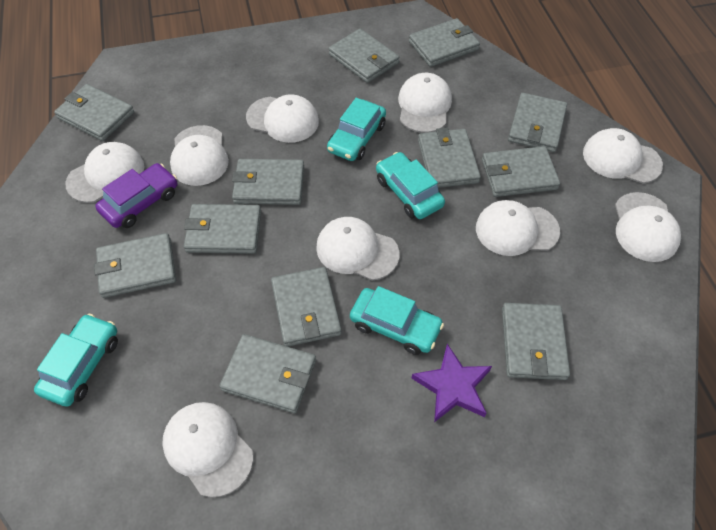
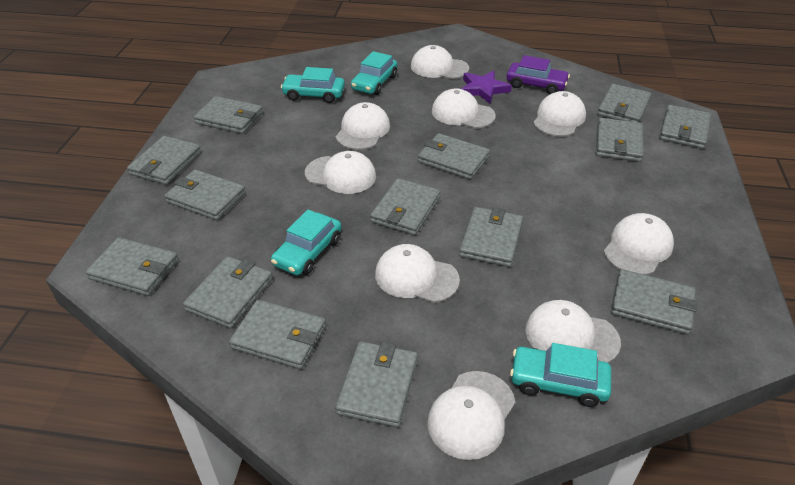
grey wallet: 12 -> 14

